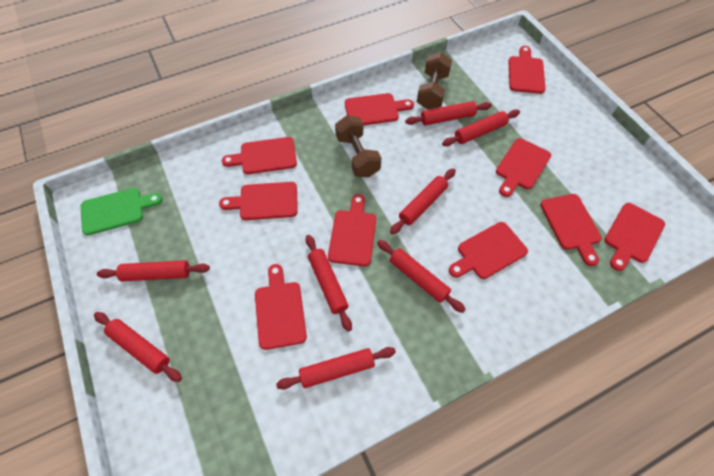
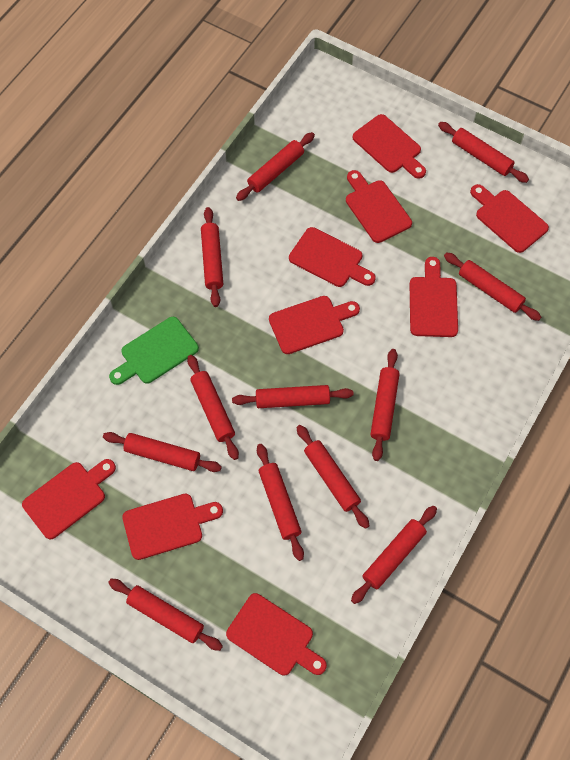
brown dumbbell: 2 -> 0
red cutting board: 10 -> 9
red rolling pin: 8 -> 12

